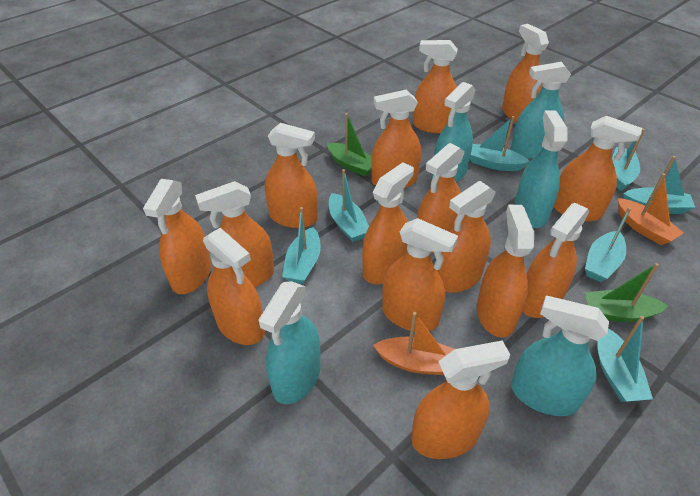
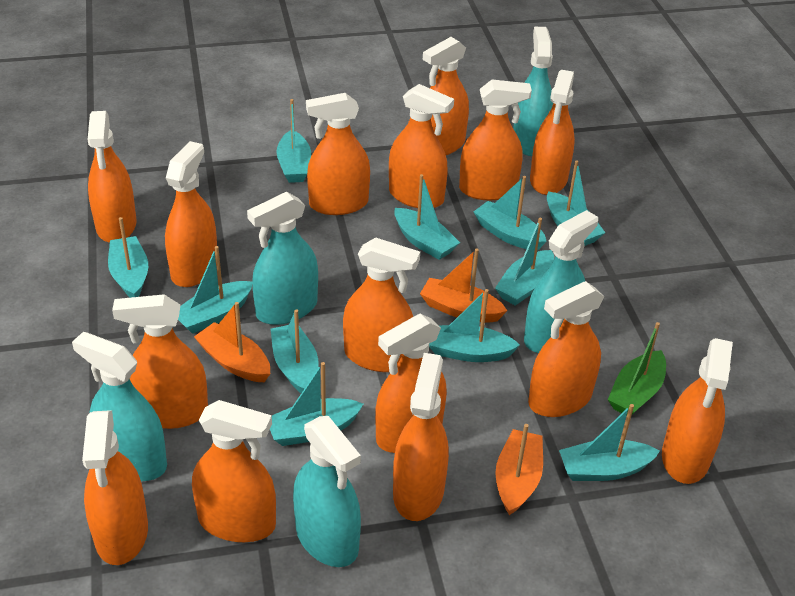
green boat: 2 -> 1
orange boat: 2 -> 3
turquoise boat: 7 -> 11

